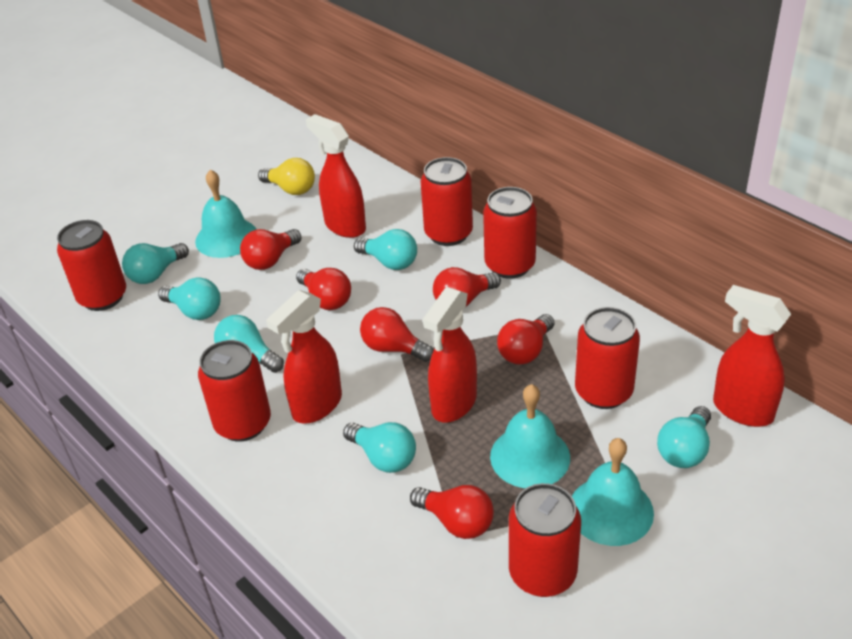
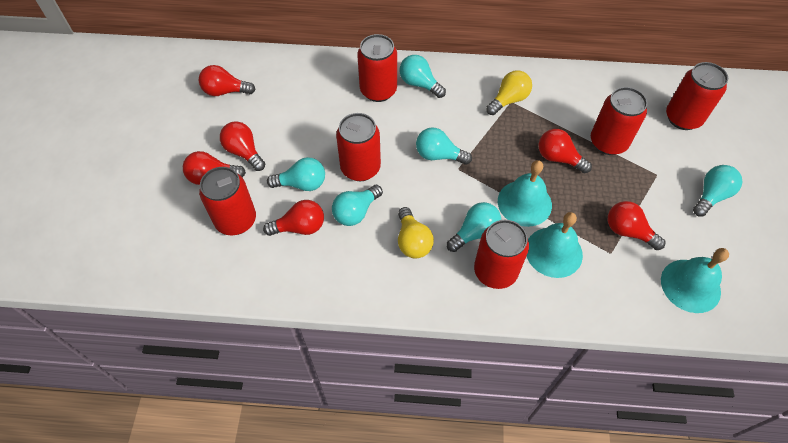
red spray bottle: 4 -> 0
yellow light bulb: 1 -> 2

